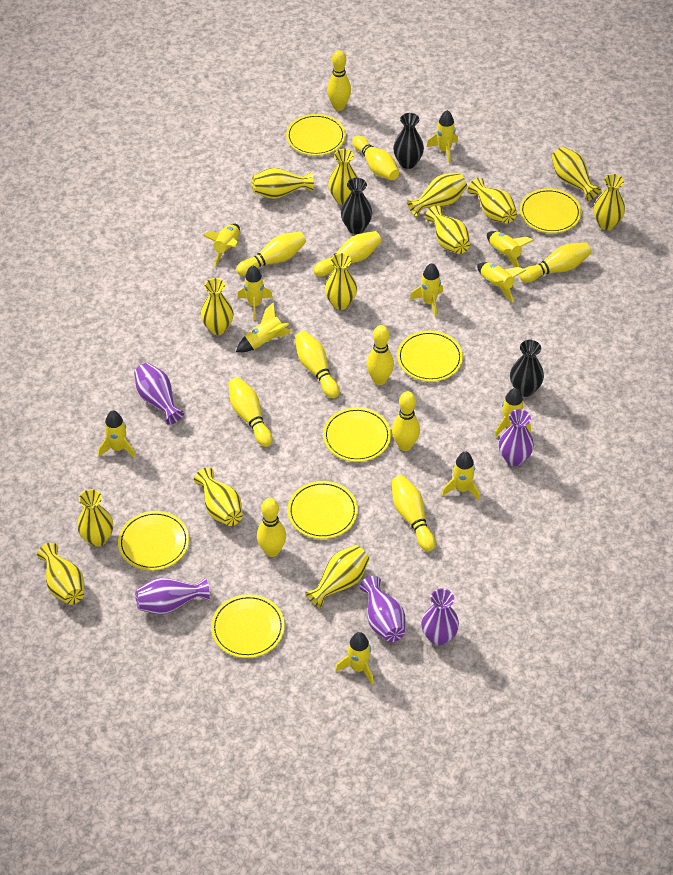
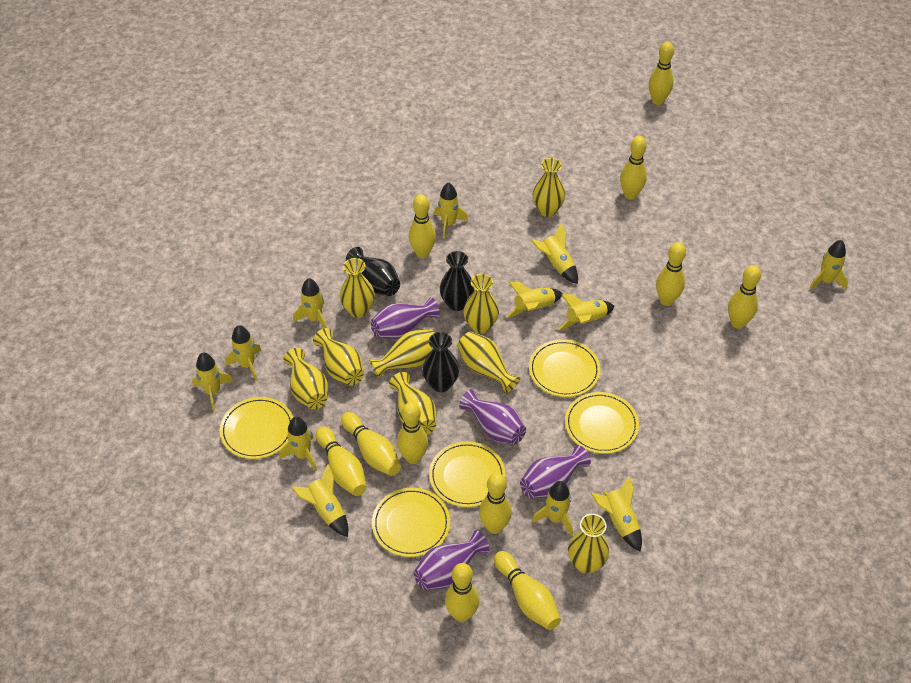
purple vase: 5 -> 4
yellow plate: 7 -> 5
yellow rocket: 11 -> 12
yellow vase: 13 -> 9

